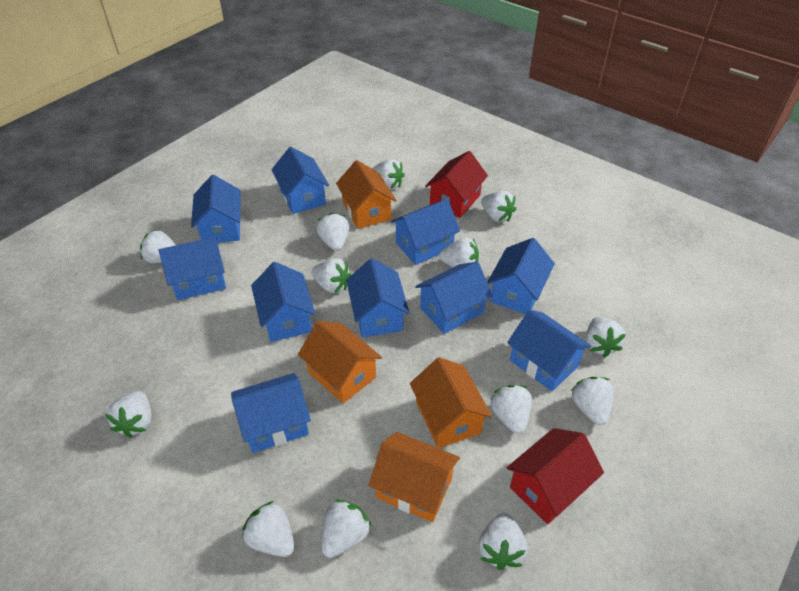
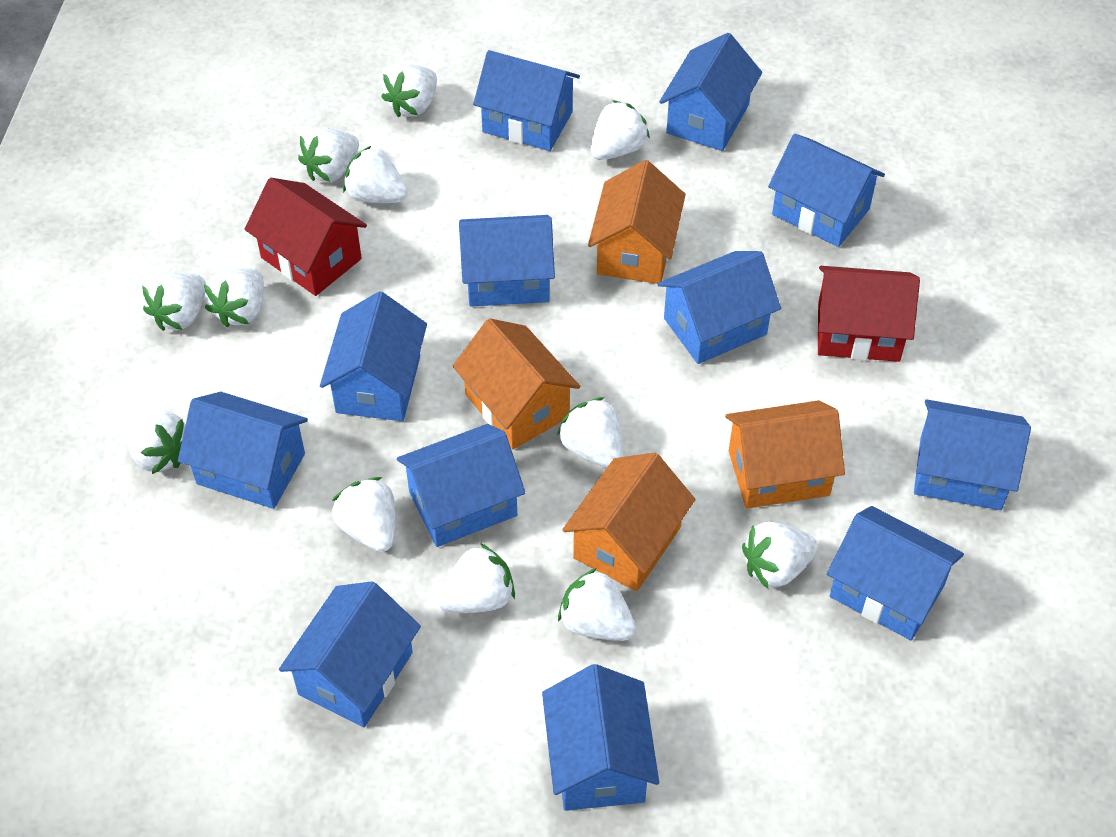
blue house: 10 -> 12
white strawberry: 13 -> 12

